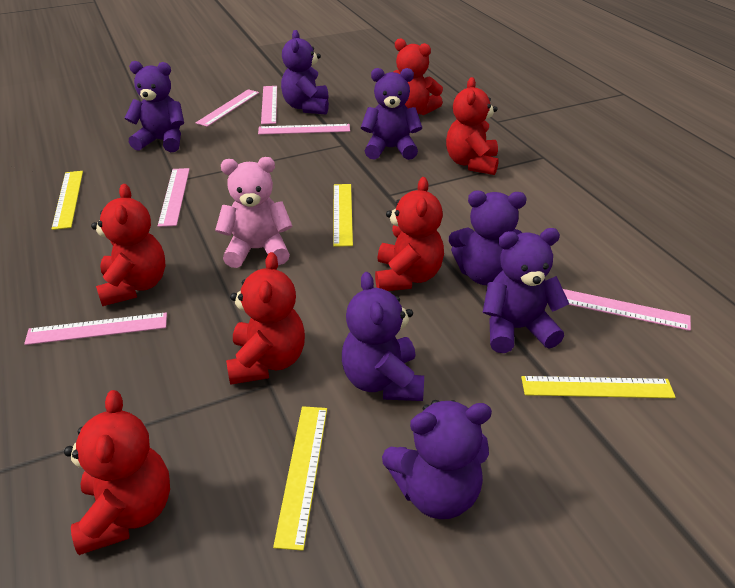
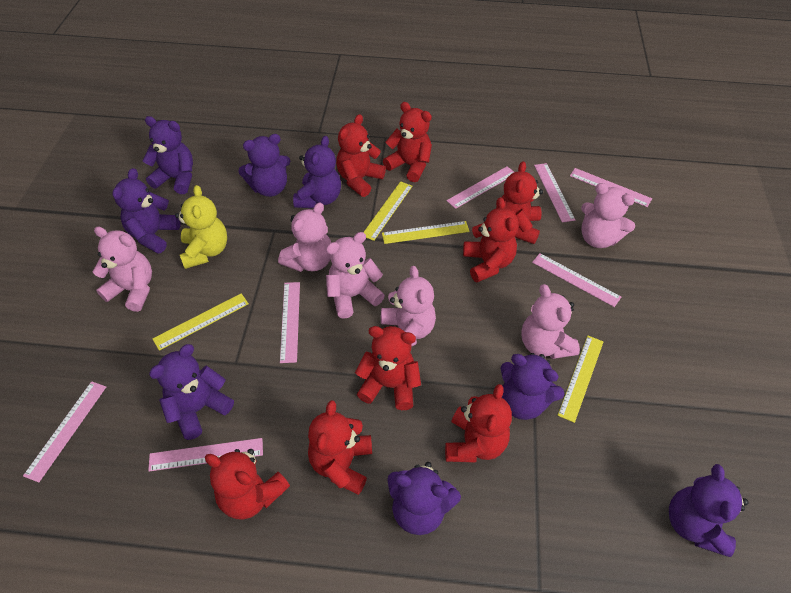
pink ruler: 6 -> 7
pink teddy bear: 1 -> 6
purple teddy bear: 7 -> 8
red teddy bear: 6 -> 8
yellow teddy bear: 0 -> 1

